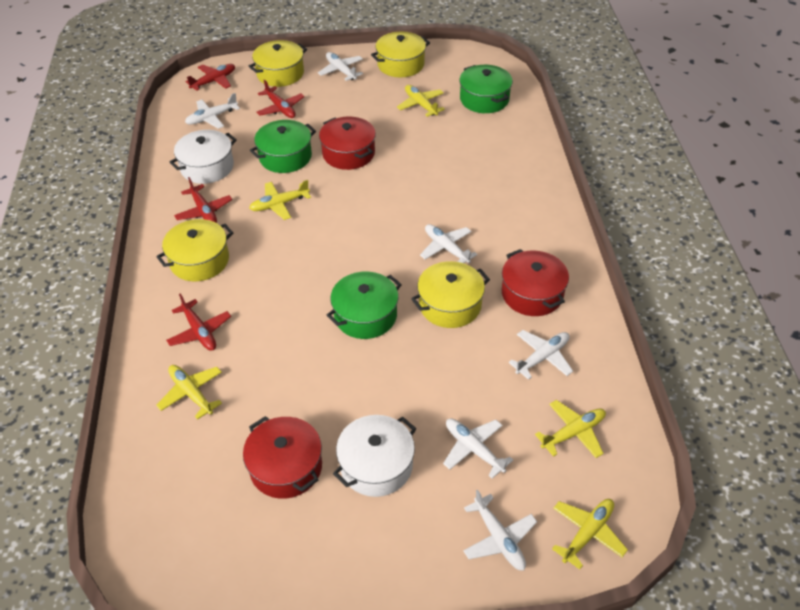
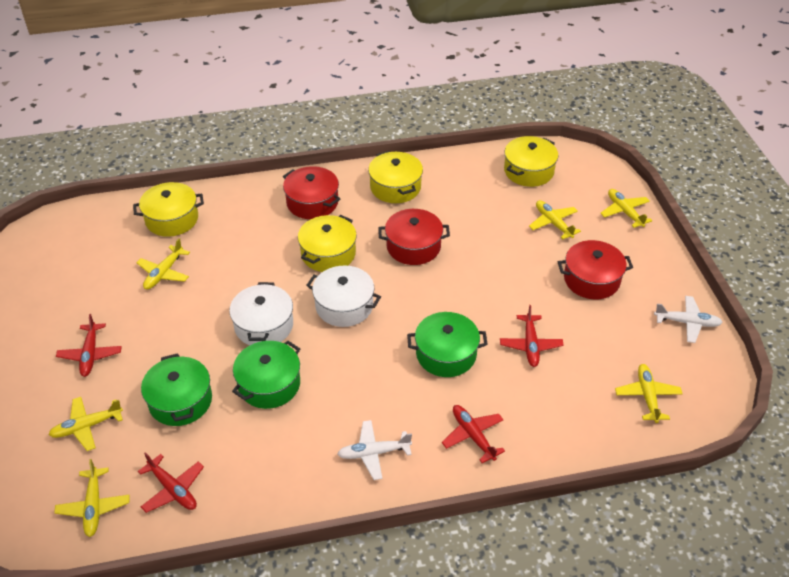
white plane: 6 -> 2
yellow plane: 5 -> 6

